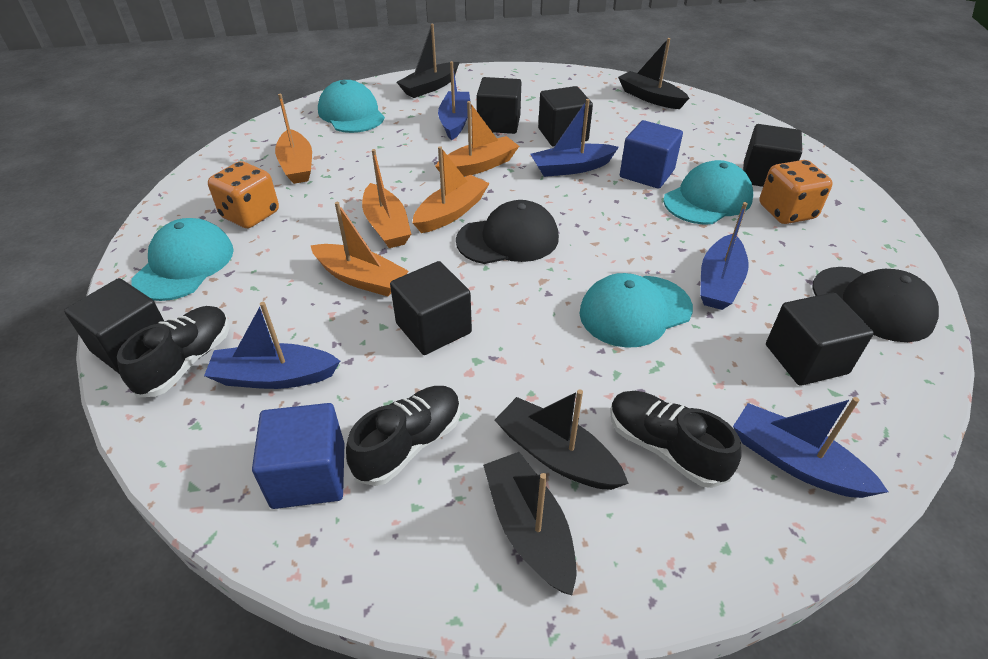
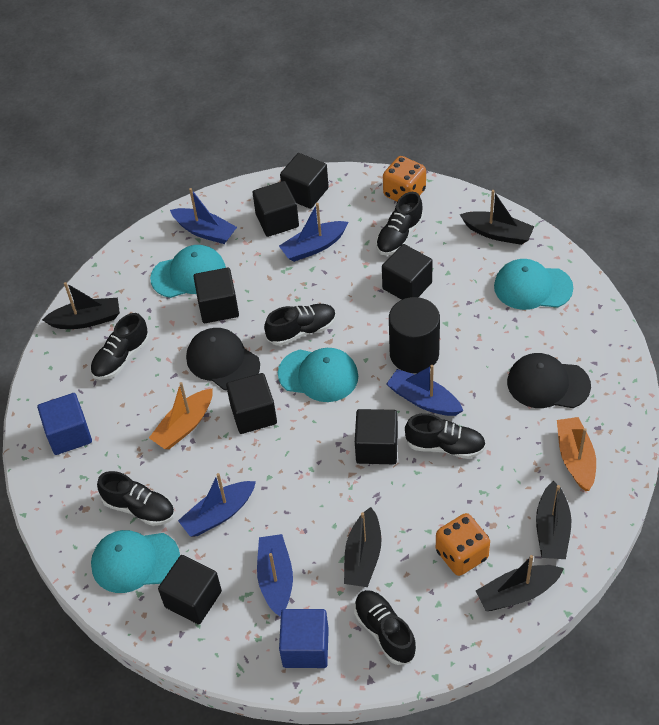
black boat: 4 -> 5
black cube: 6 -> 7
black cylinder: 0 -> 1
black shoe: 3 -> 6
orange boat: 5 -> 2

